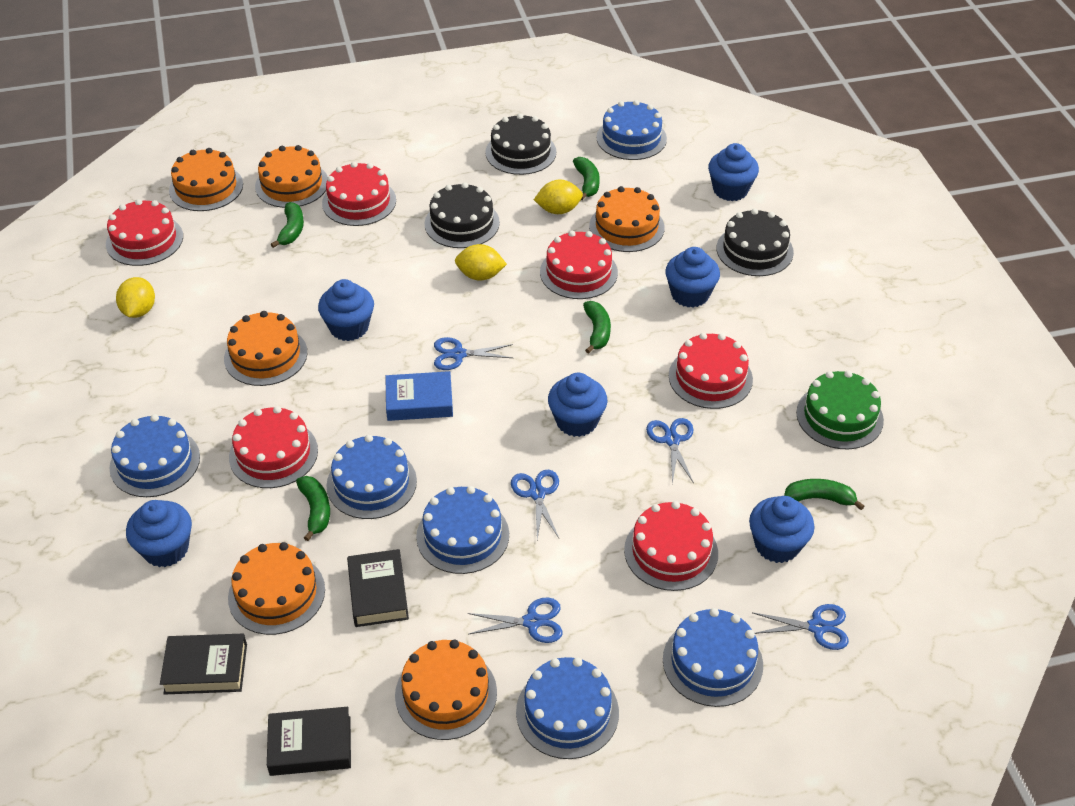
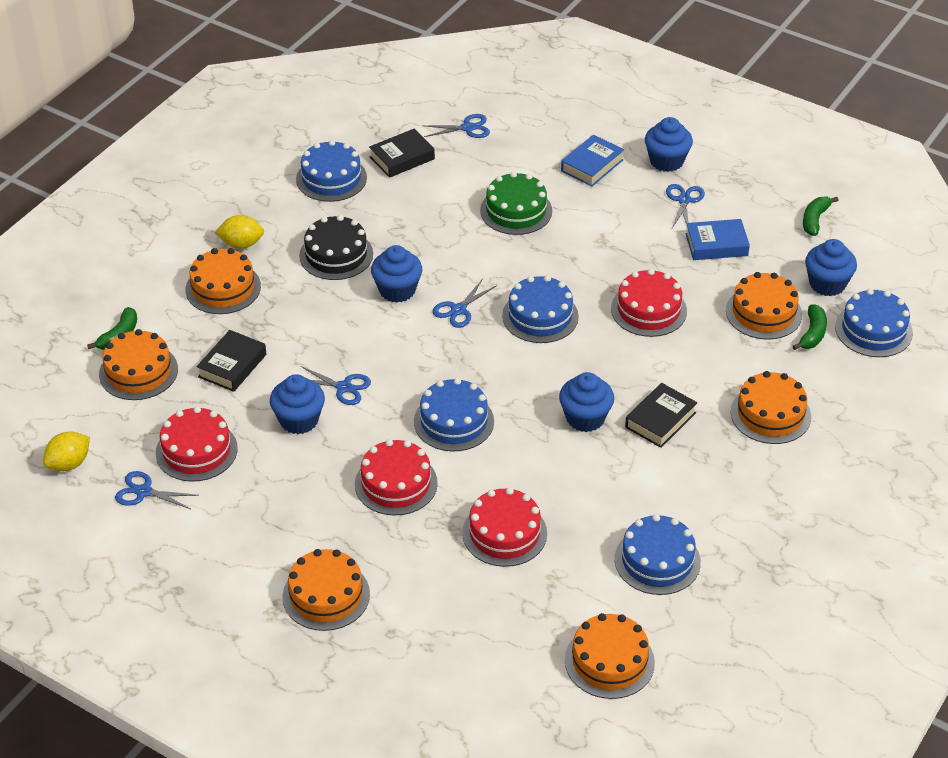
black cake: 3 -> 1
blue book: 1 -> 2
blue cake: 6 -> 5
blue cupcake: 6 -> 5
green banana: 5 -> 3
red cake: 6 -> 4
yellow lemon: 3 -> 2

